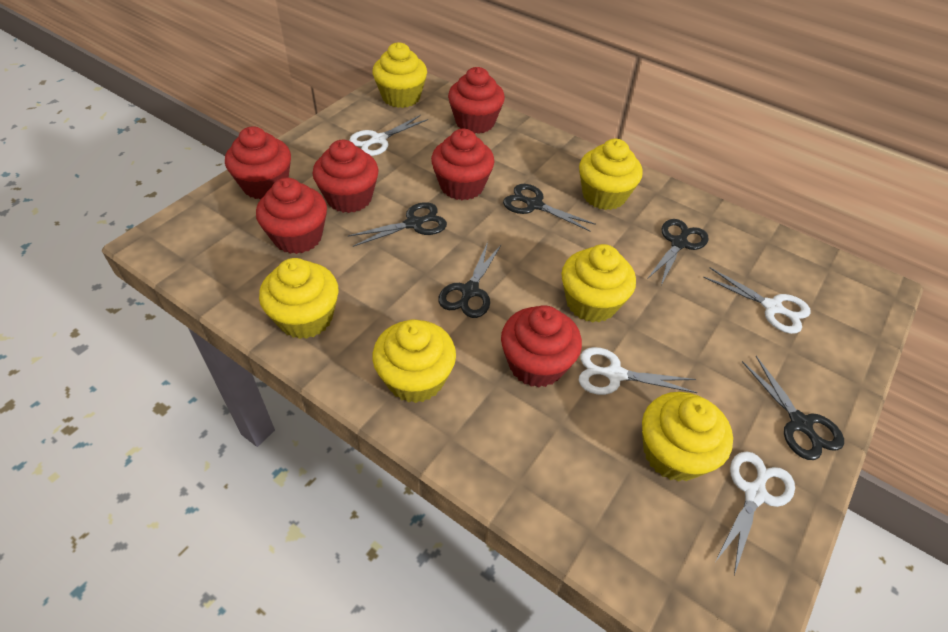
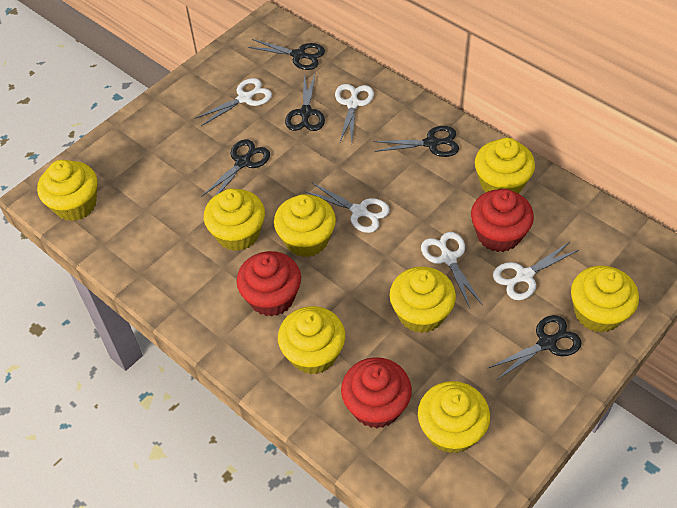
red cupcake: 6 -> 3
white scissors: 4 -> 5
yellow cupcake: 6 -> 8

